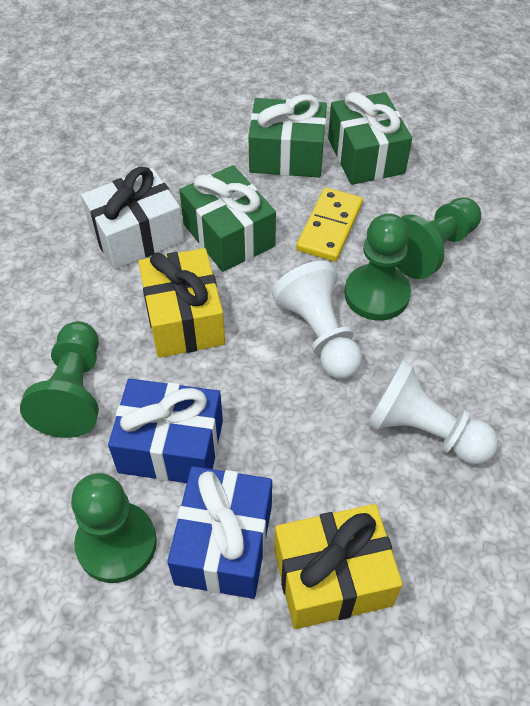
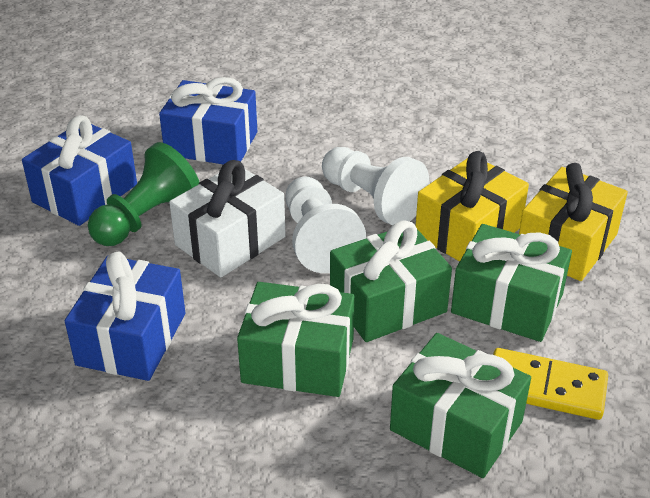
blue gift: 2 -> 3
green gift: 3 -> 4
green pawn: 4 -> 1

